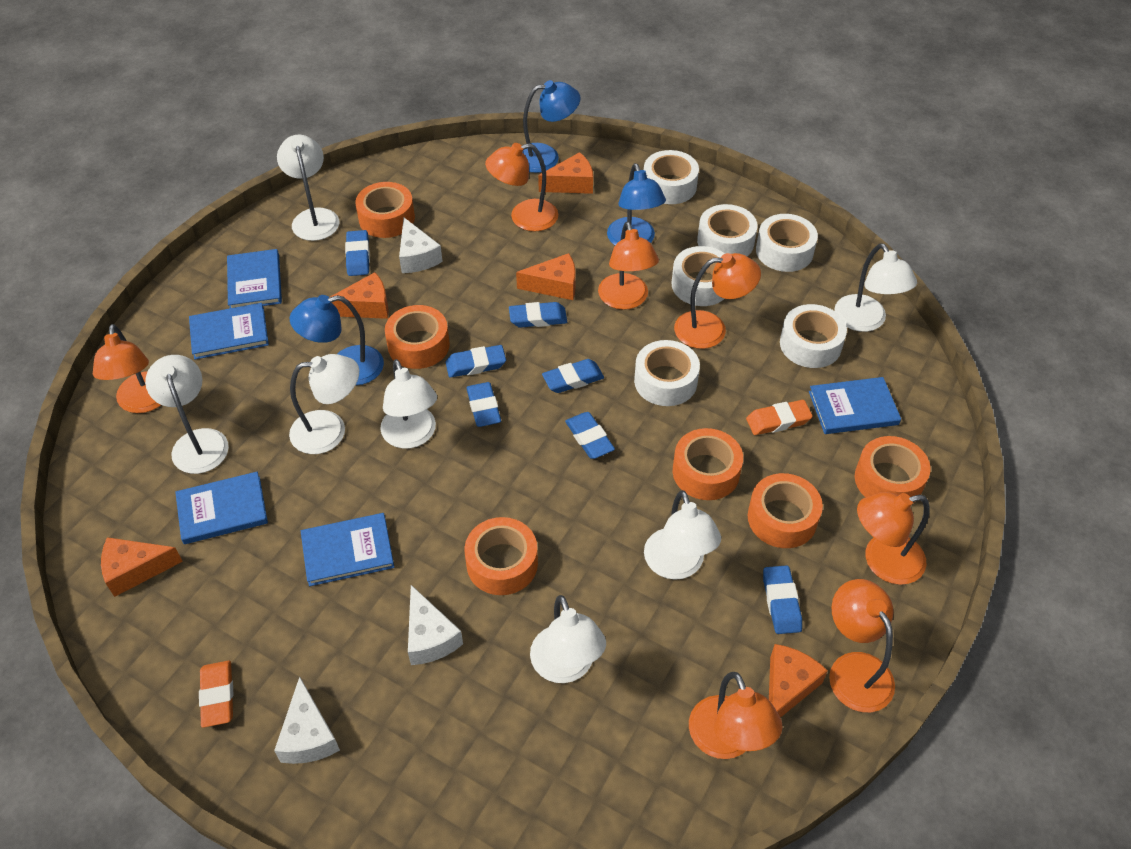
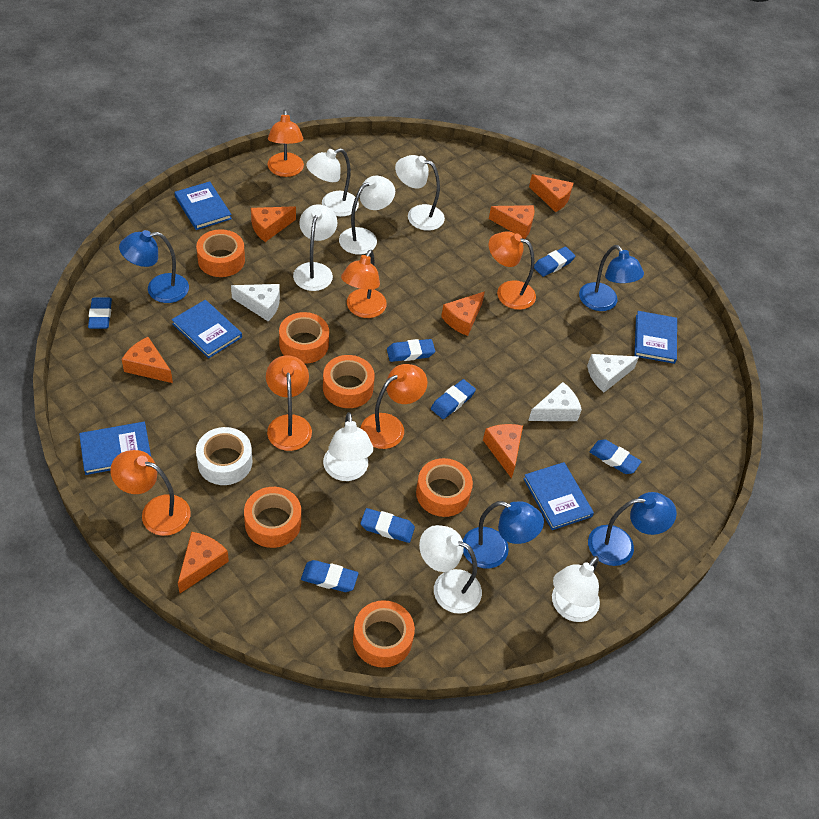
blue lamp: 3 -> 4
orange cheese: 5 -> 7
orange eraser: 2 -> 0
orange lamp: 7 -> 6
white tape: 6 -> 1

